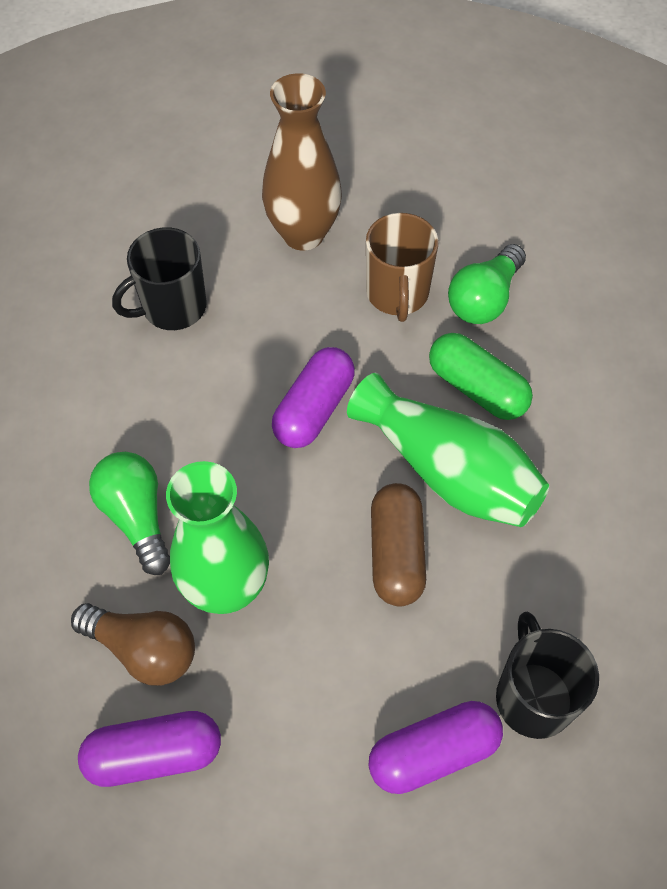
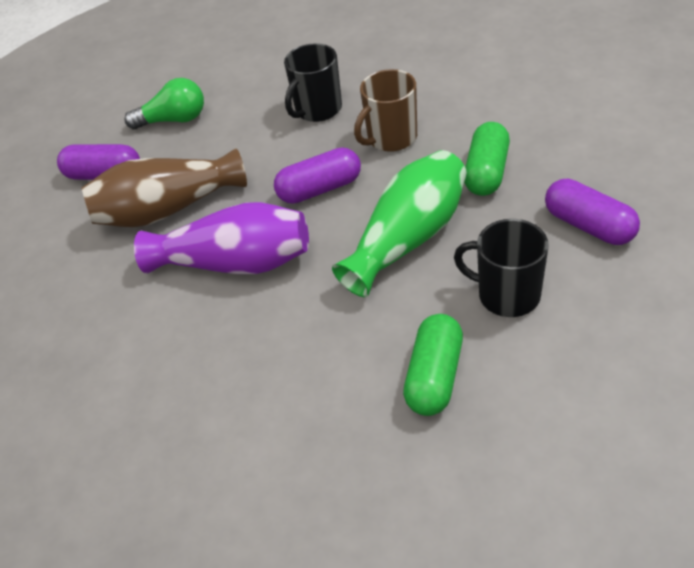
brown capsule: 1 -> 0
brown light bulb: 1 -> 0
green capsule: 1 -> 2
green light bulb: 2 -> 1
green vase: 2 -> 1
purple vase: 0 -> 1

